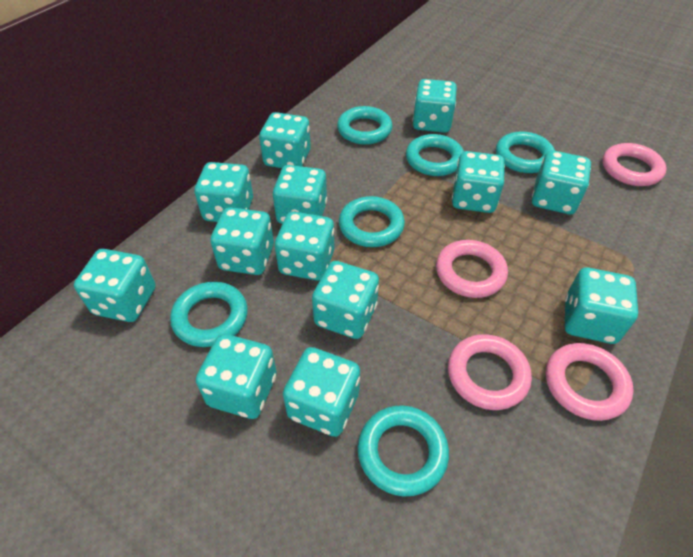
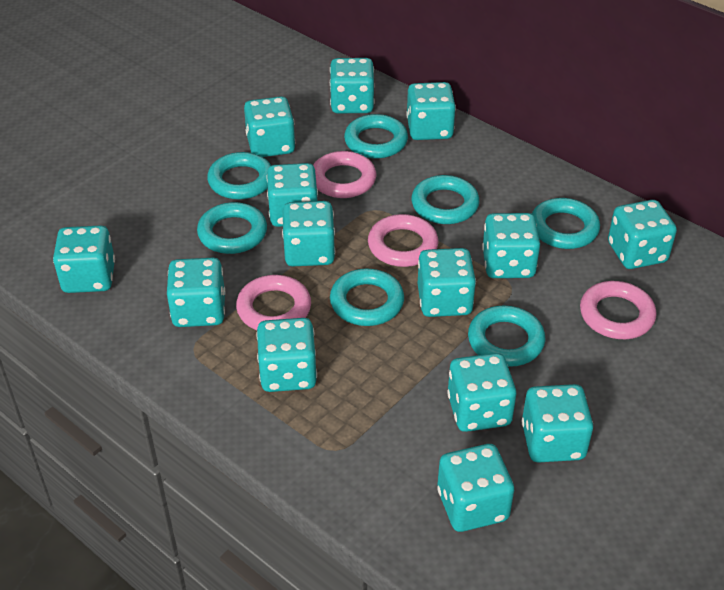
turquoise dice: 13 -> 14
turquoise ring: 6 -> 7

